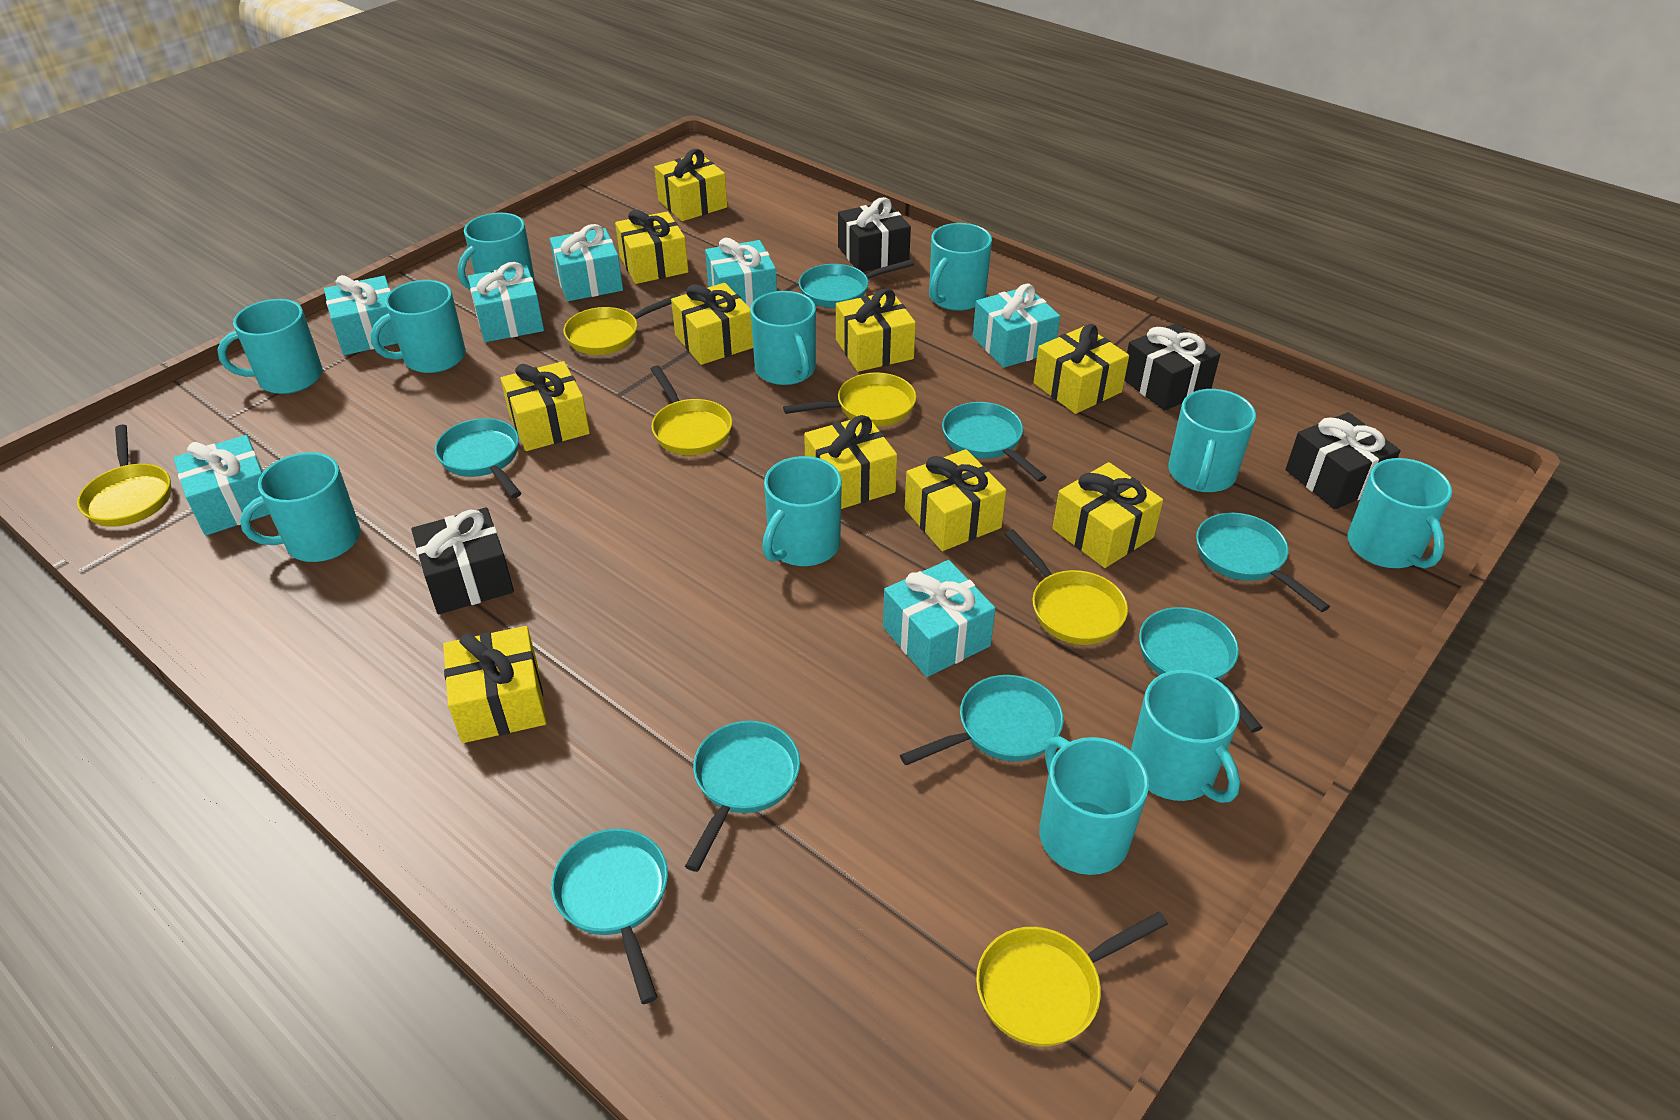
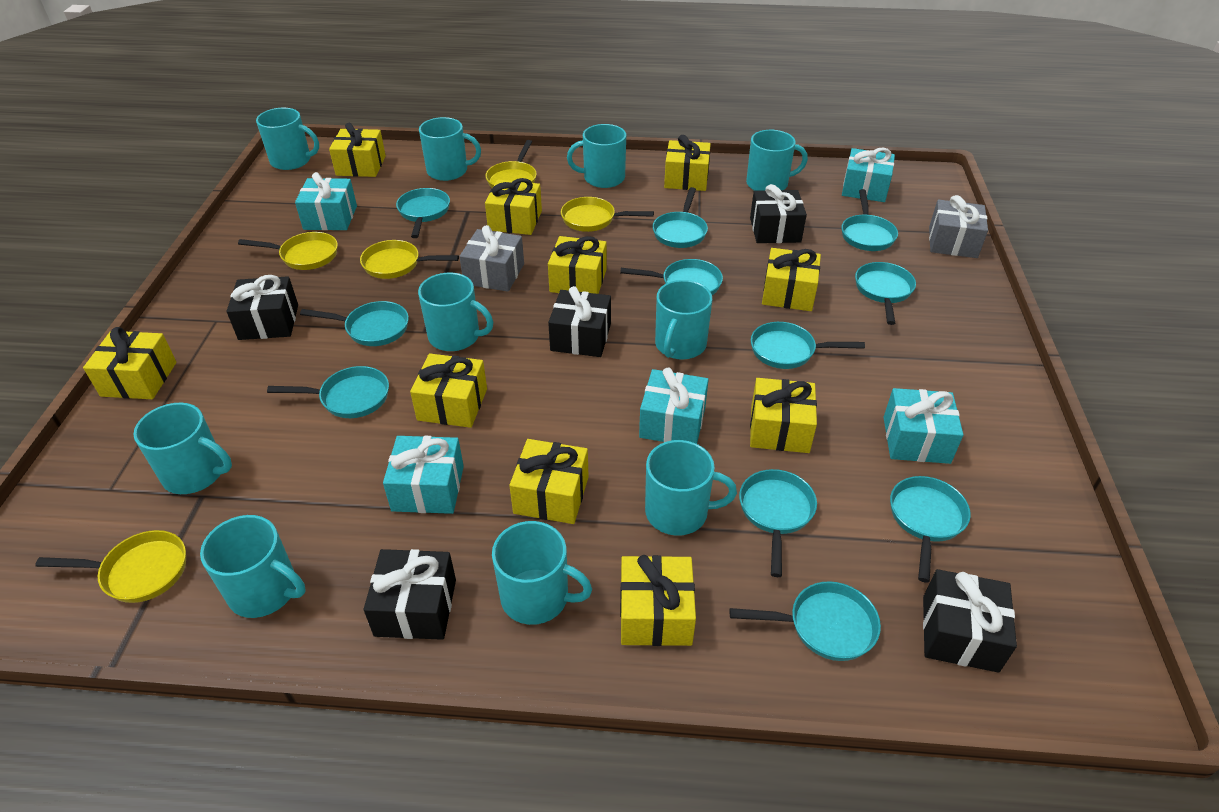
black gift: 4 -> 5
grey gift: 0 -> 2
turquoise gift: 7 -> 5
turquoise mug: 11 -> 10
turquoise pan: 8 -> 11
yellow pan: 6 -> 5

